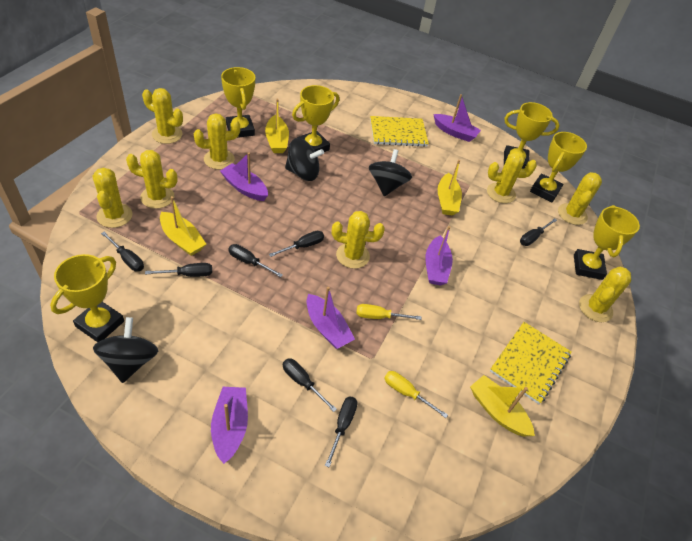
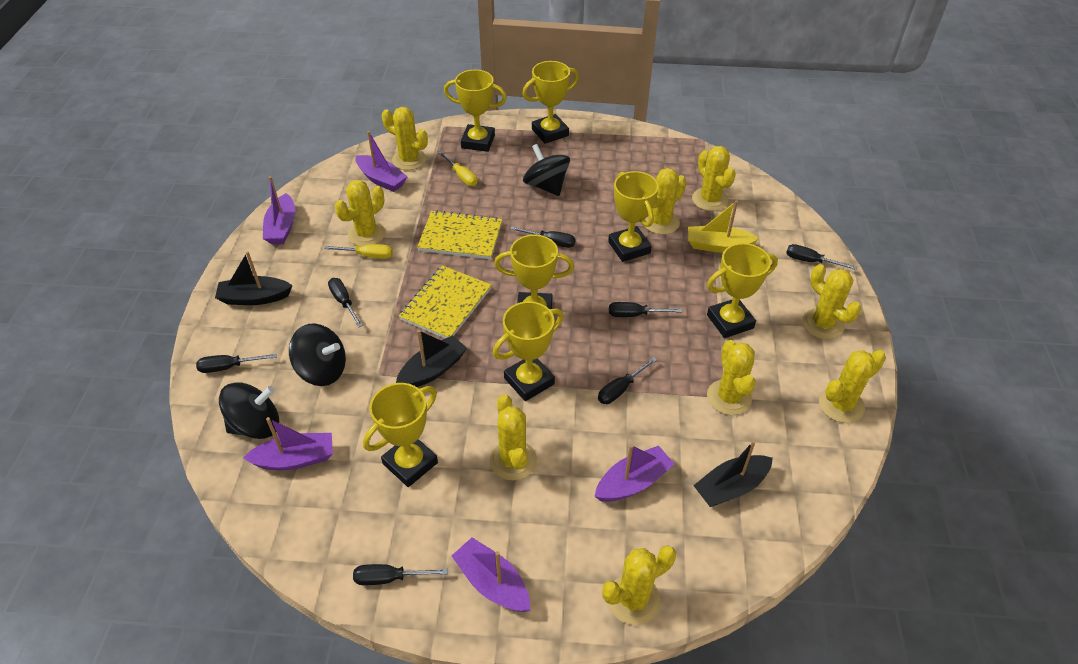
black boat: 0 -> 3
yellow boat: 4 -> 1
yellow cactus: 8 -> 9
yellow trophy: 6 -> 7

